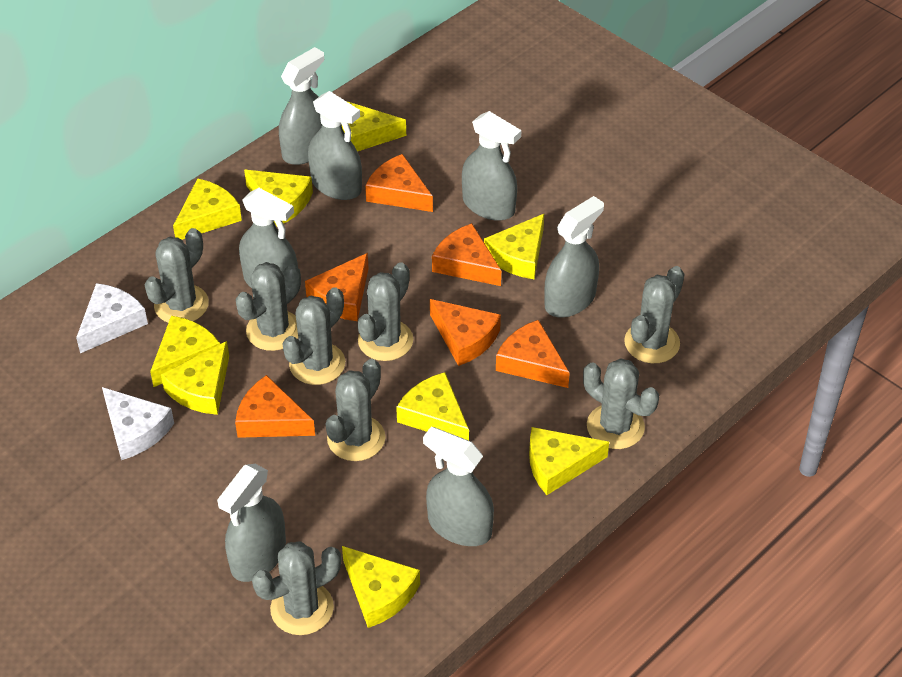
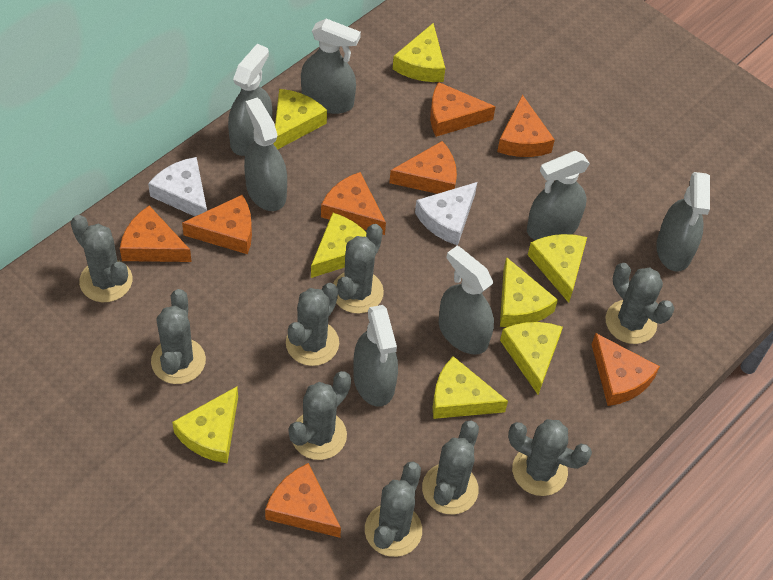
grey cactus: 8 -> 9
orange cheese: 6 -> 8
yellow cheese: 9 -> 8

